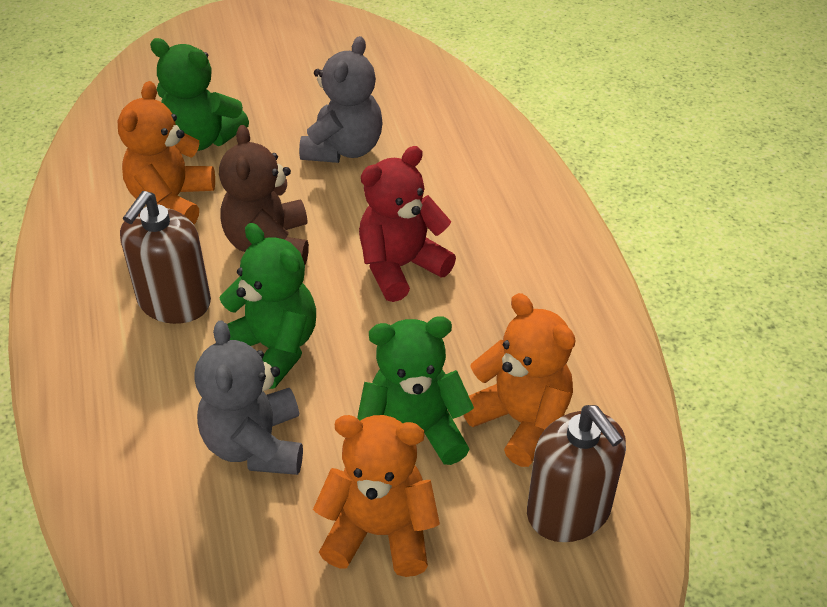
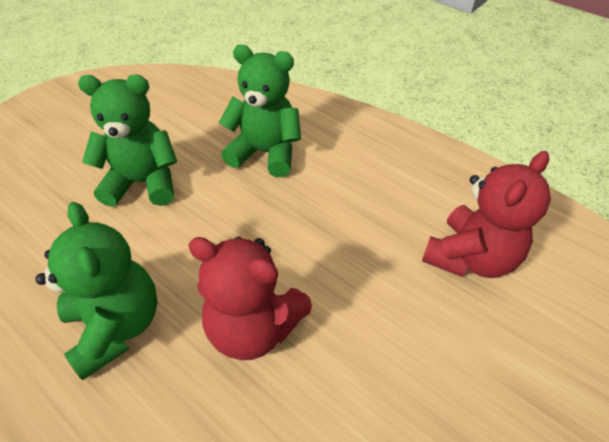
brown soap dispenser: 2 -> 0
brown teddy bear: 1 -> 0
grey teddy bear: 2 -> 0
orange teddy bear: 3 -> 0
red teddy bear: 1 -> 2

